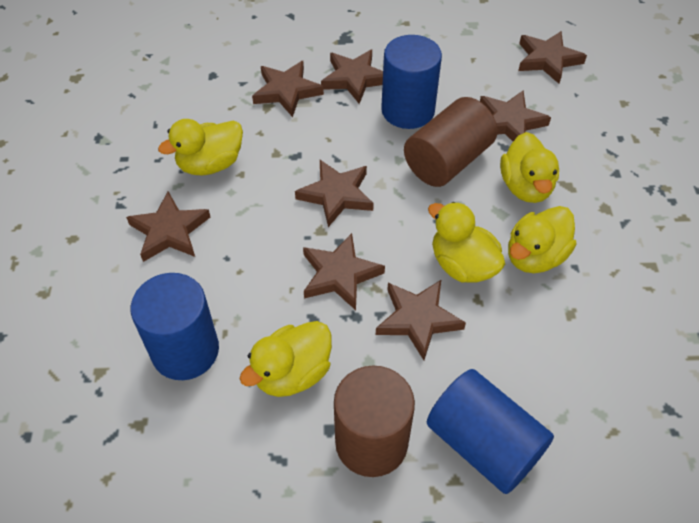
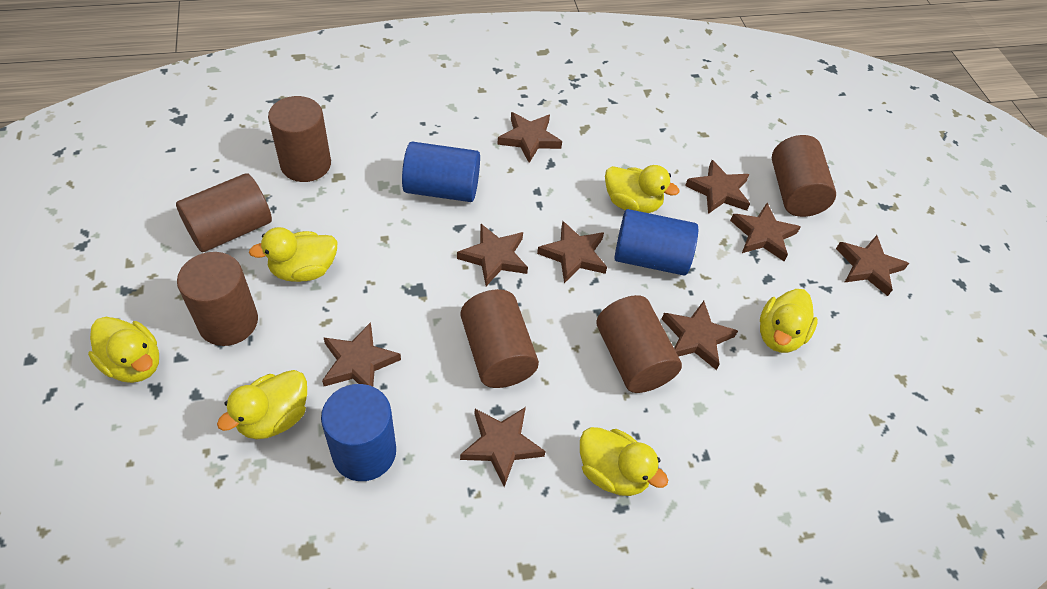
brown cylinder: 2 -> 6
brown star: 8 -> 9
yellow duck: 5 -> 6

